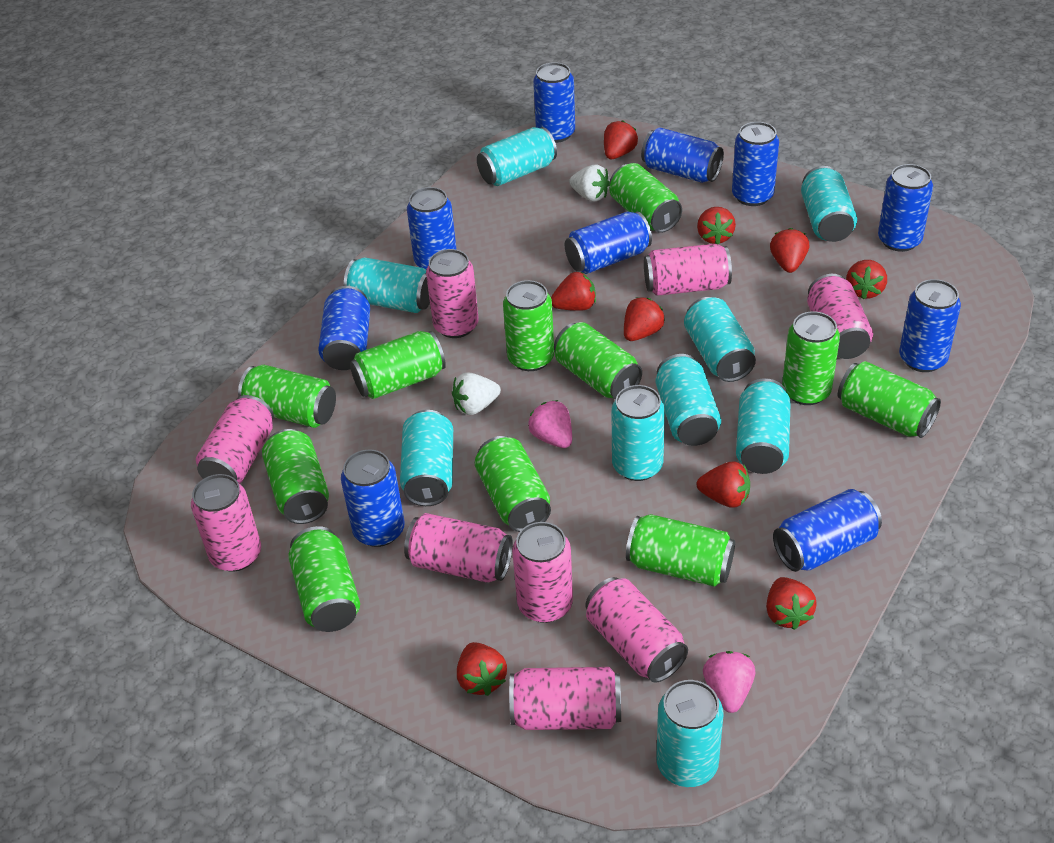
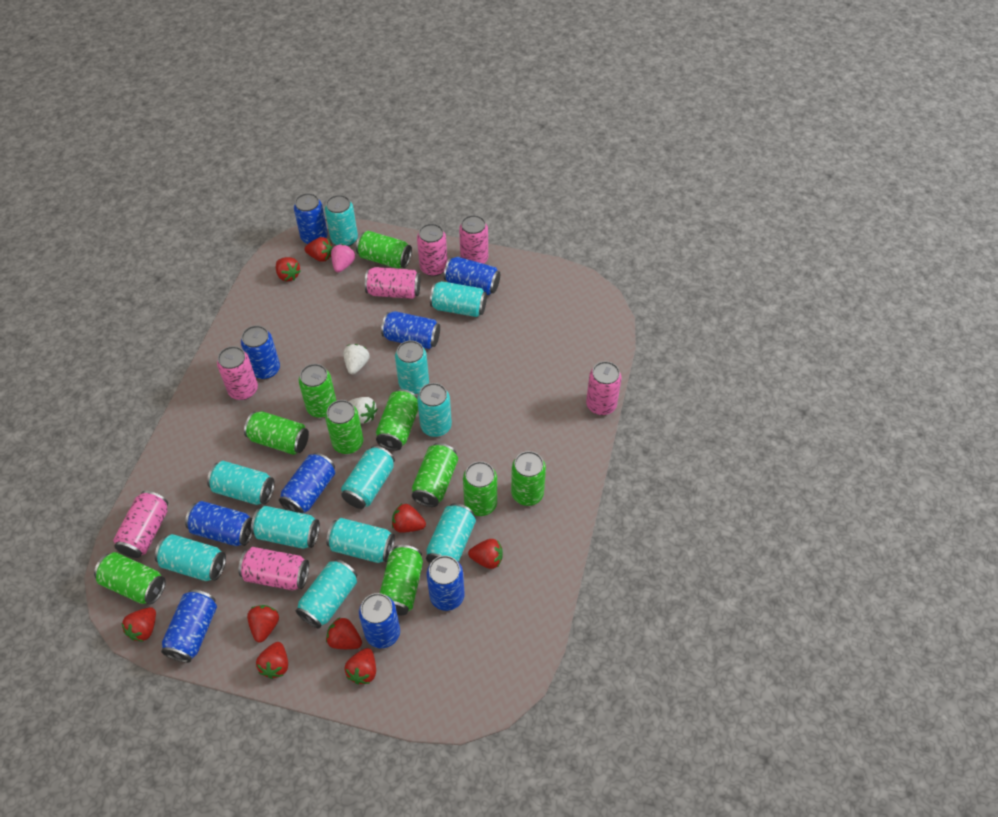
blue can: 10 -> 9
green can: 11 -> 10
pink can: 9 -> 7
pink strawberry: 2 -> 1
turquoise can: 9 -> 11

